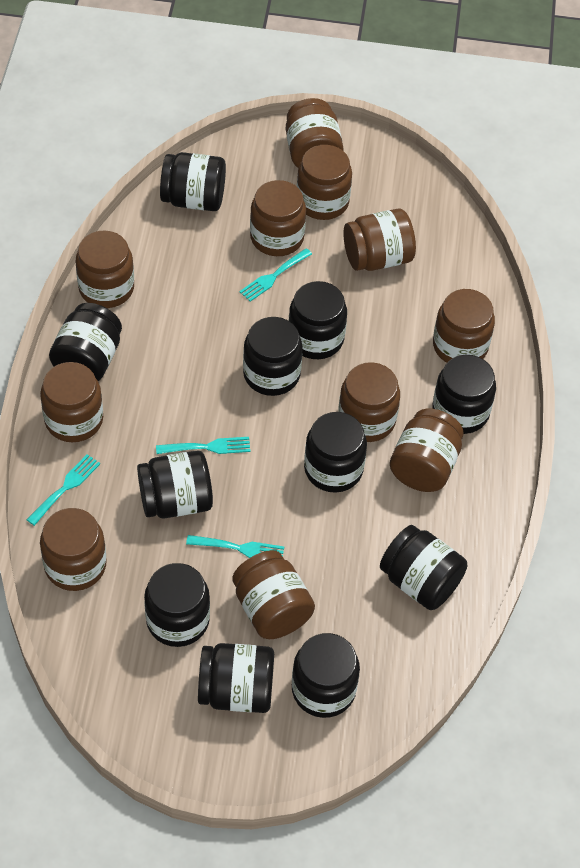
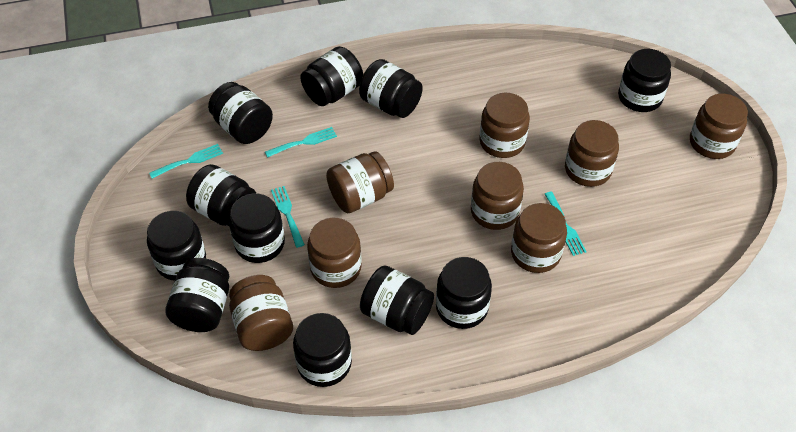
brown jar: 11 -> 8

